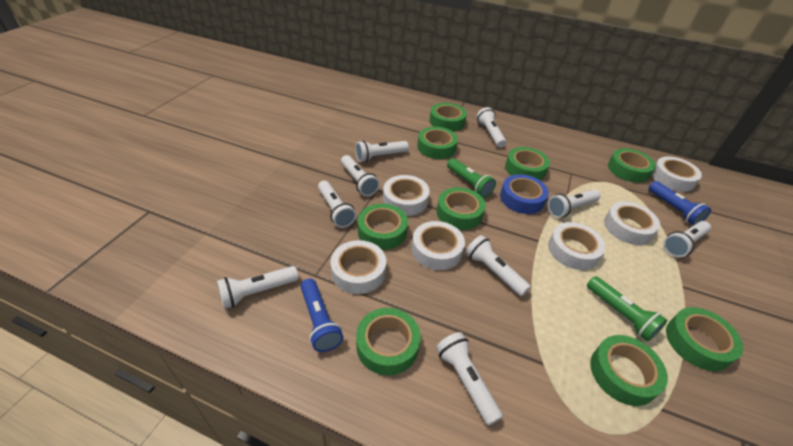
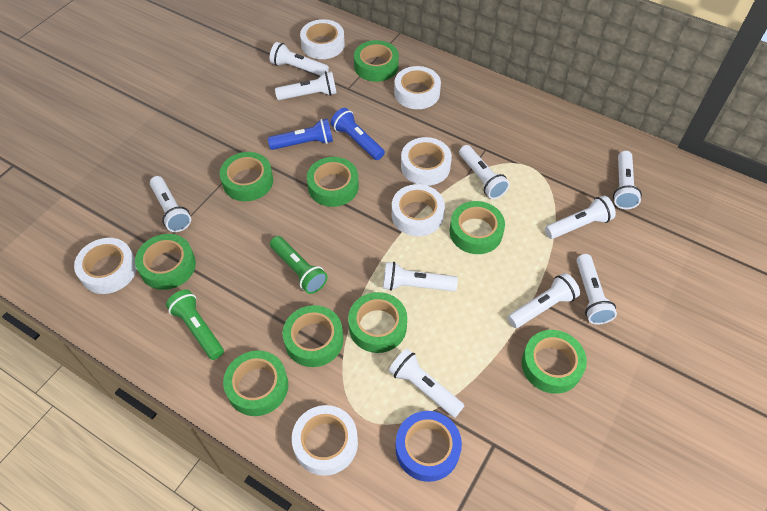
white flashlight: 9 -> 10

